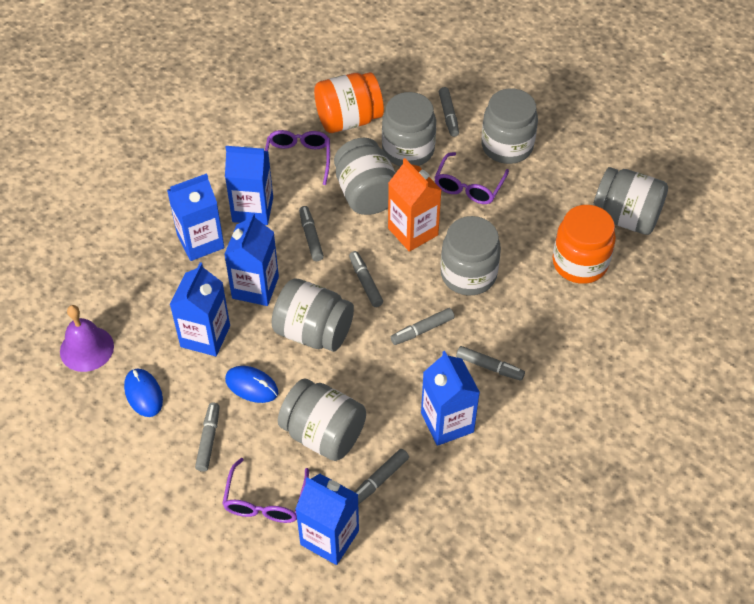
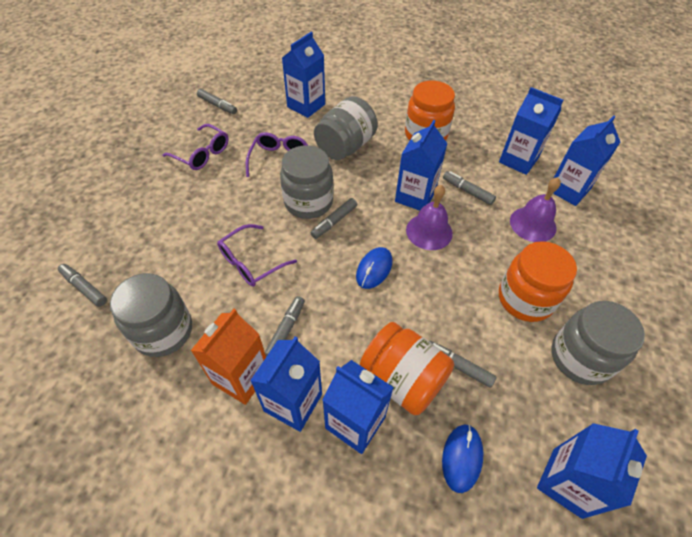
blue carton: 6 -> 7
grey jar: 7 -> 4
grey marker: 7 -> 6
orange jar: 2 -> 3
purple bell: 1 -> 2

